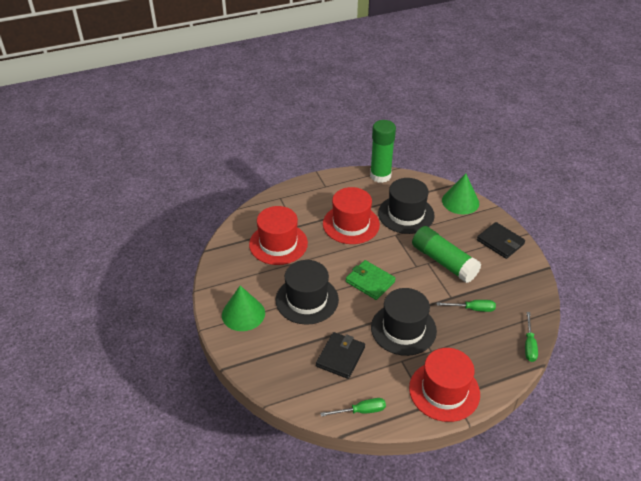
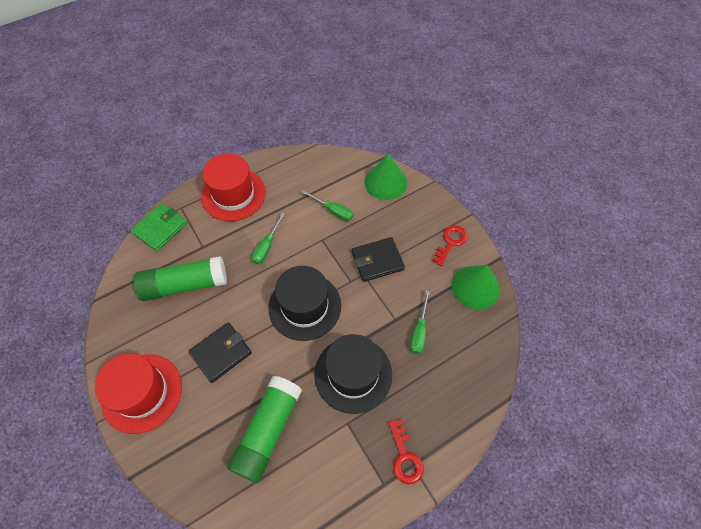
black hat: 3 -> 2
red hat: 3 -> 2
red key: 0 -> 2

